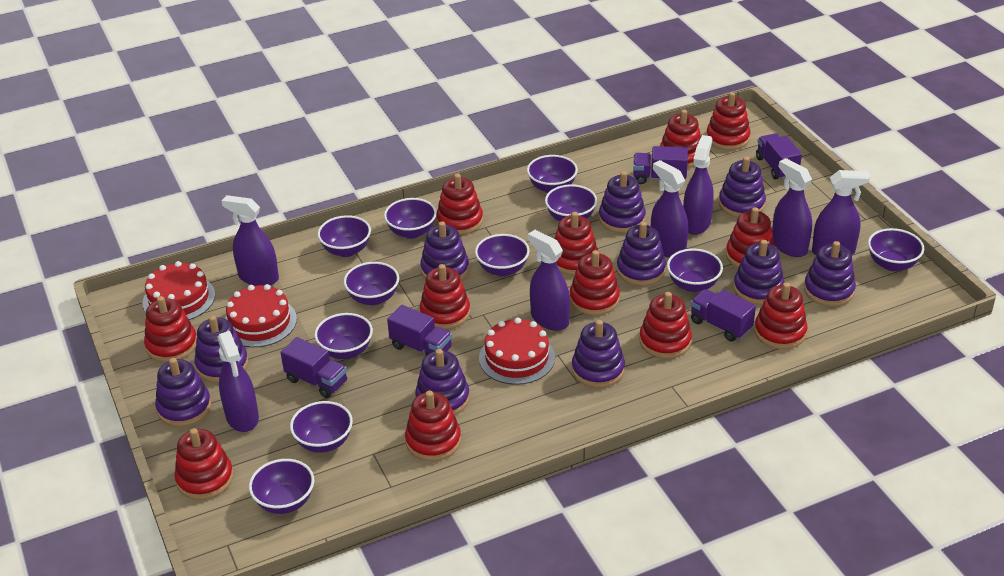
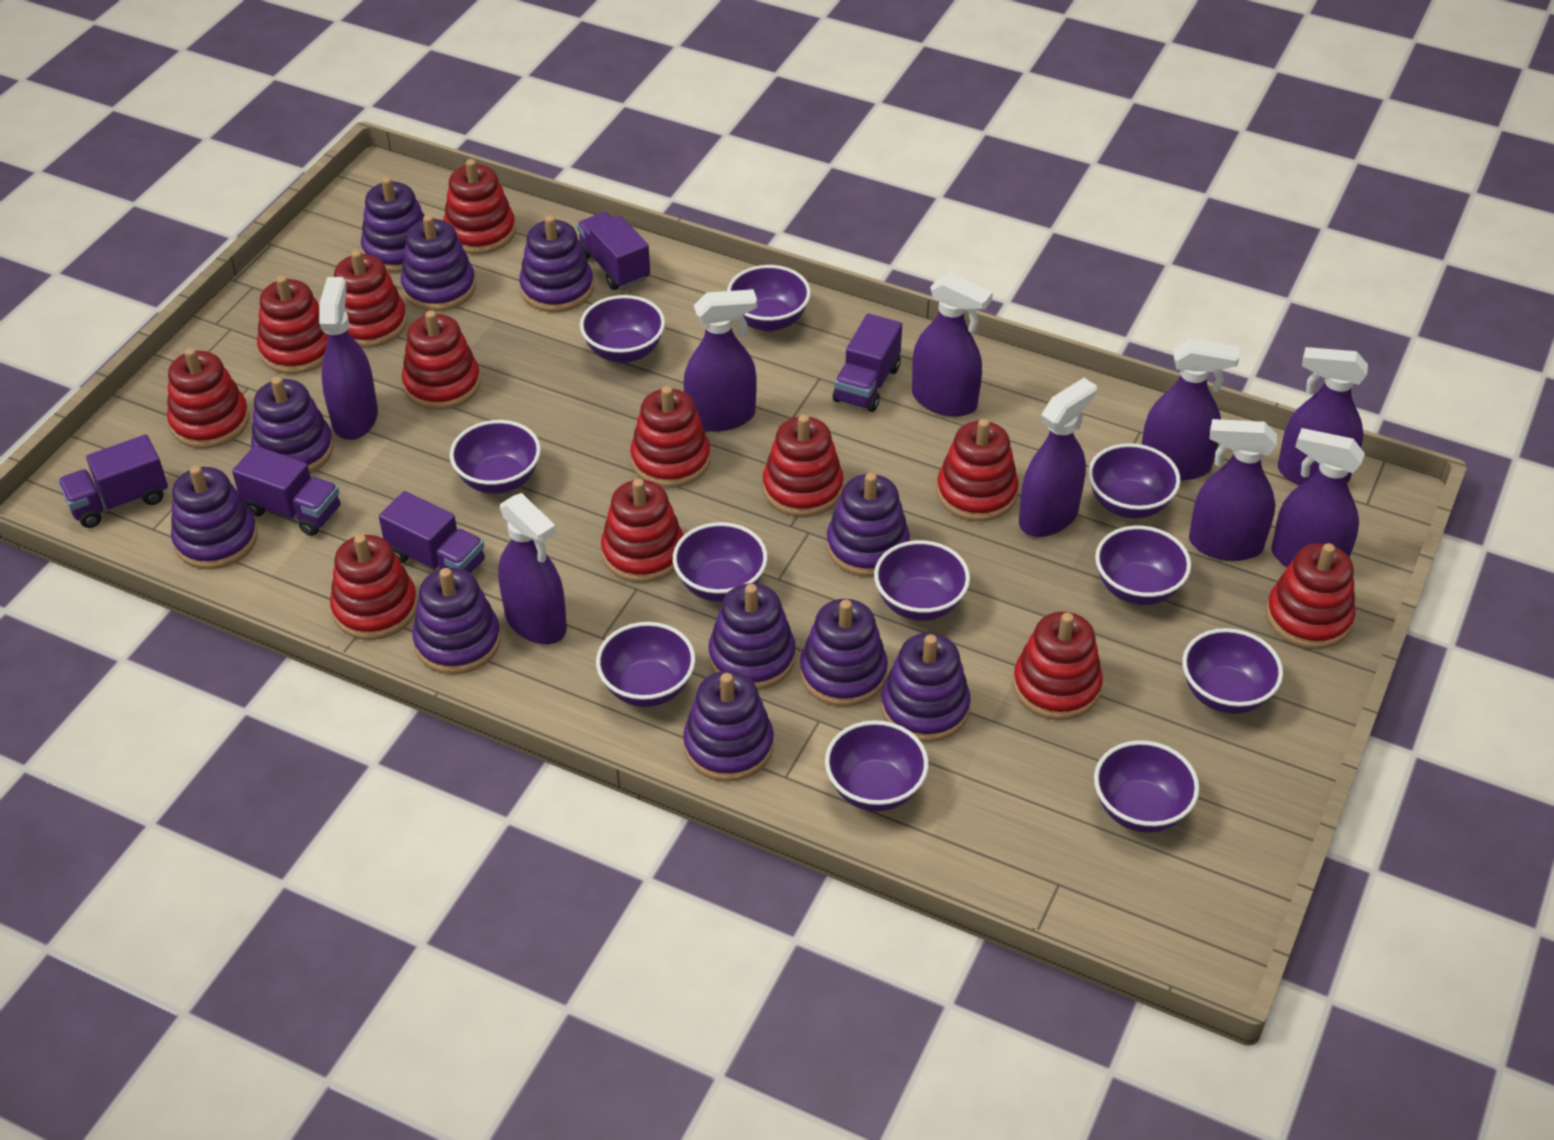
purple spray bottle: 7 -> 9
purple stacking toy: 10 -> 11
red cake: 3 -> 0

